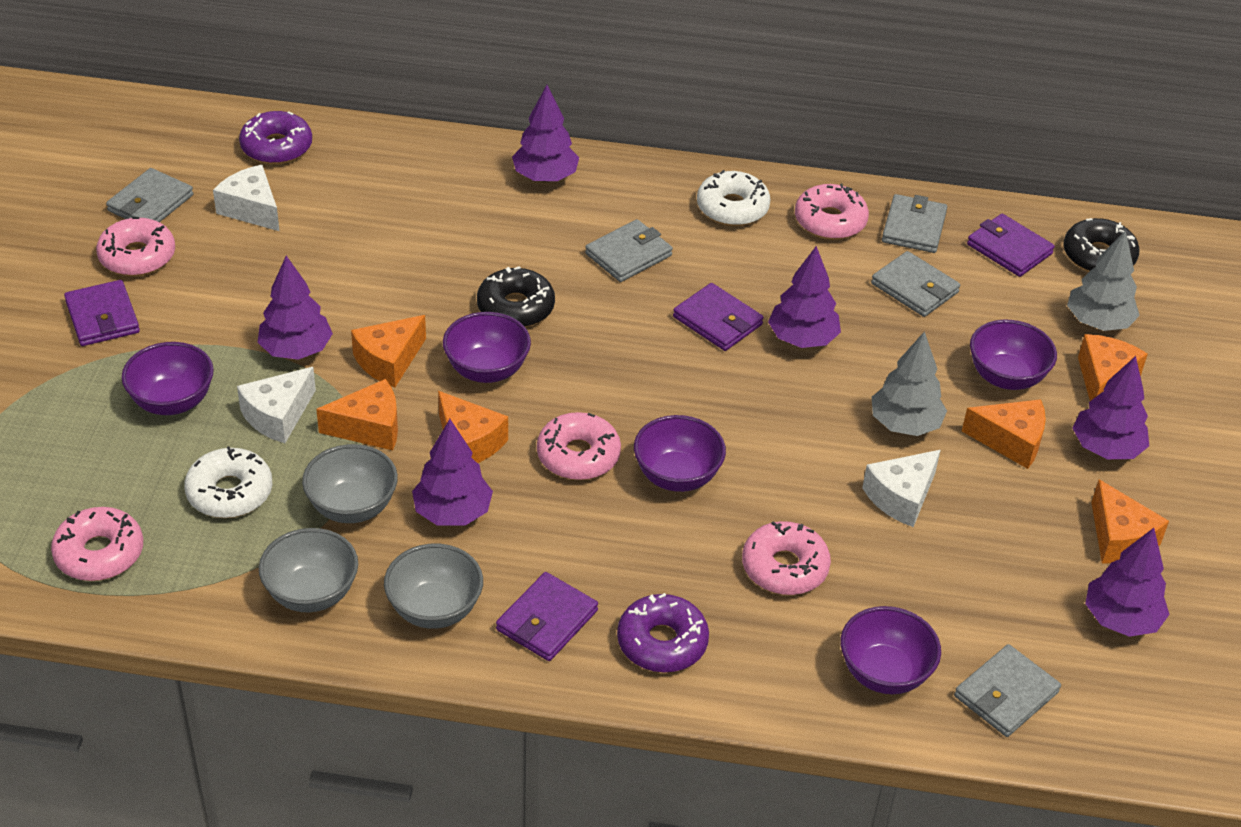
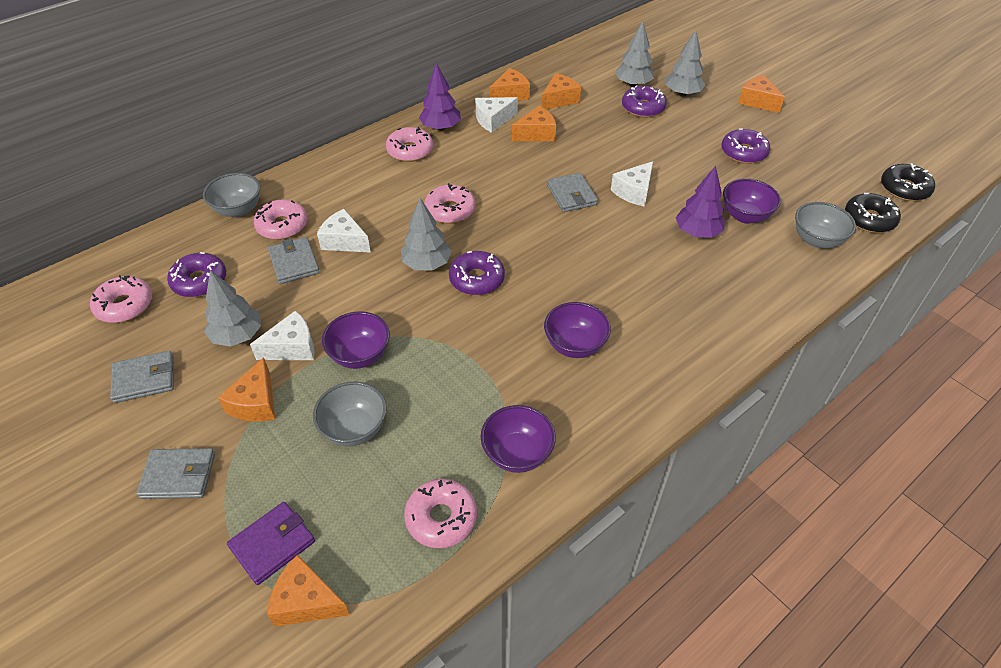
grey tree: 2 -> 4
grey wallet: 5 -> 4
purple bowl: 5 -> 4
purple donut: 2 -> 4
purple tree: 6 -> 2
purple wallet: 4 -> 1
white cheese: 3 -> 4
white donut: 2 -> 0

